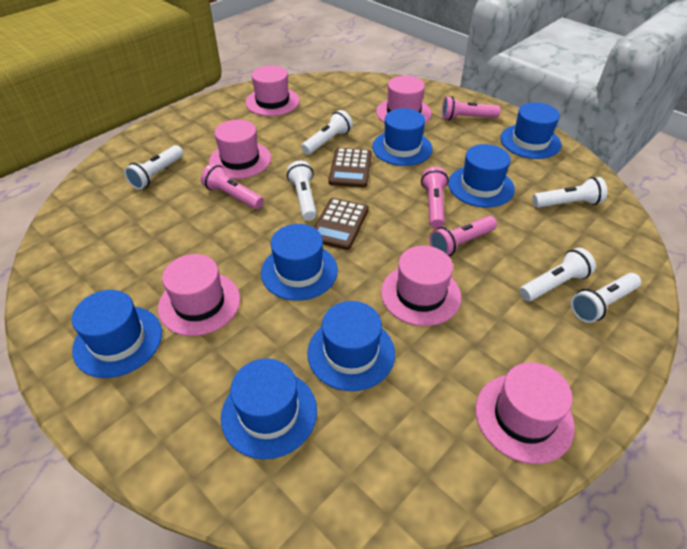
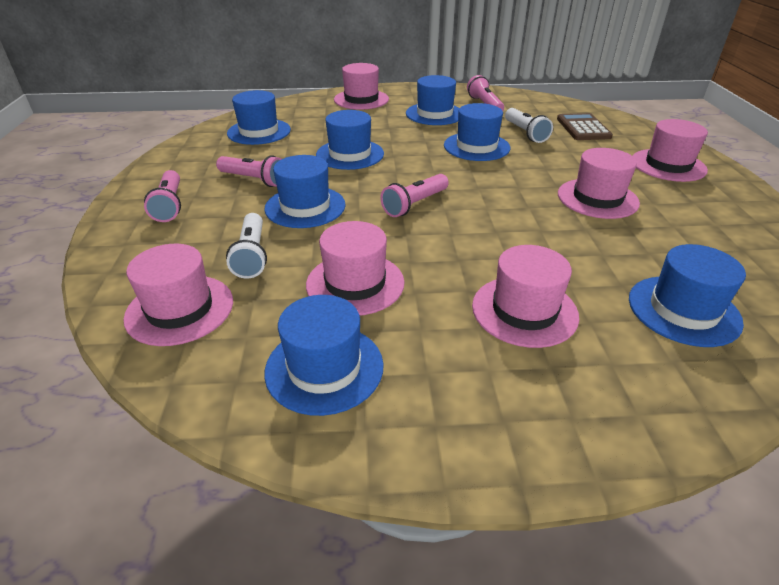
brown calculator: 2 -> 1
white flashlight: 6 -> 2

